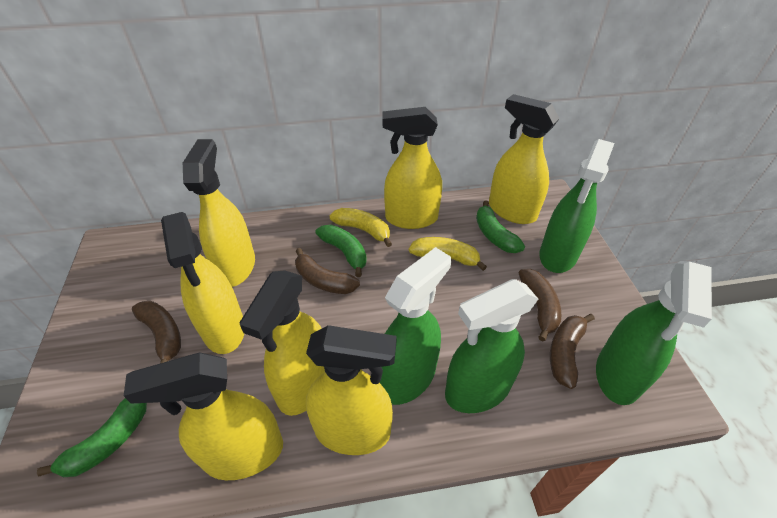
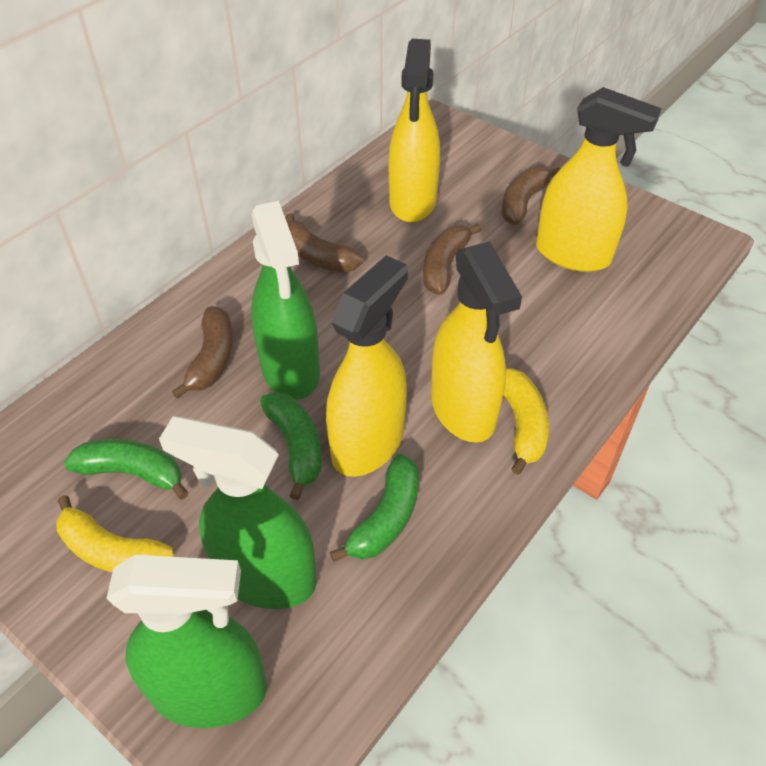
green spray bottle: 4 -> 3
yellow spray bottle: 7 -> 4

